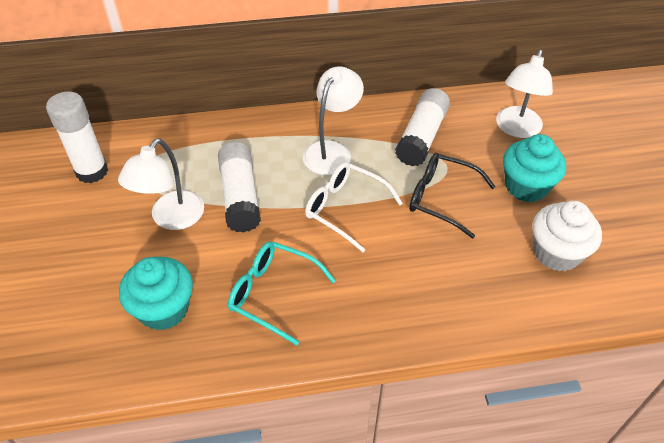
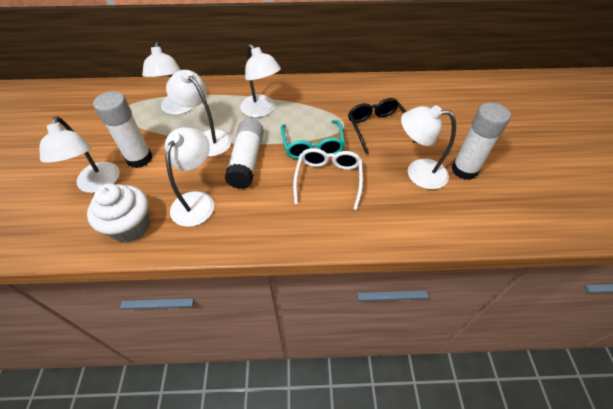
turquoise cupcake: 2 -> 0
white lamp: 3 -> 6

